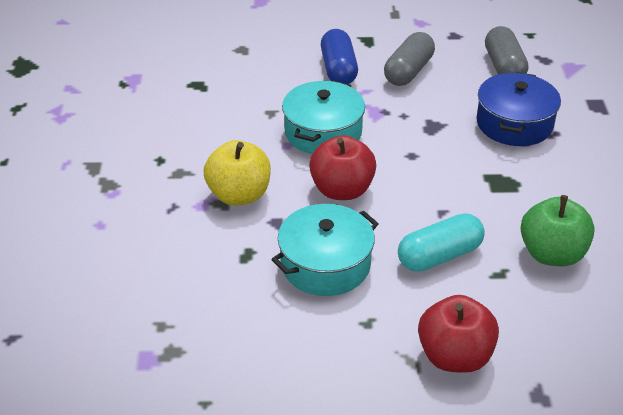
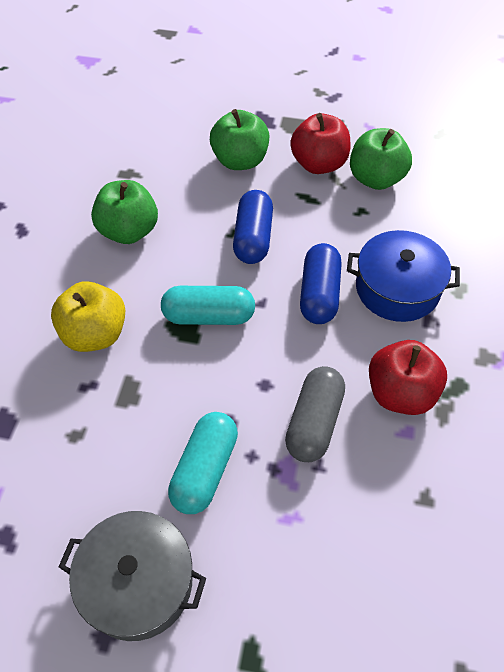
blue capsule: 1 -> 2
green apple: 1 -> 3
grey capsule: 2 -> 1
grey pot: 0 -> 1
turquoise capsule: 1 -> 2
turquoise pot: 2 -> 0

